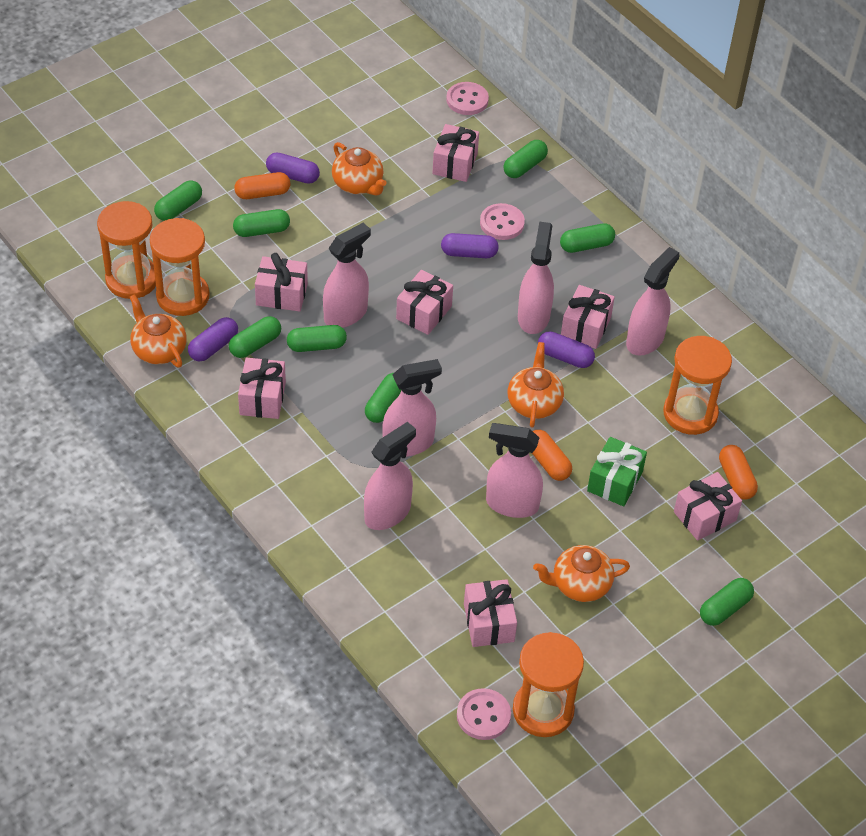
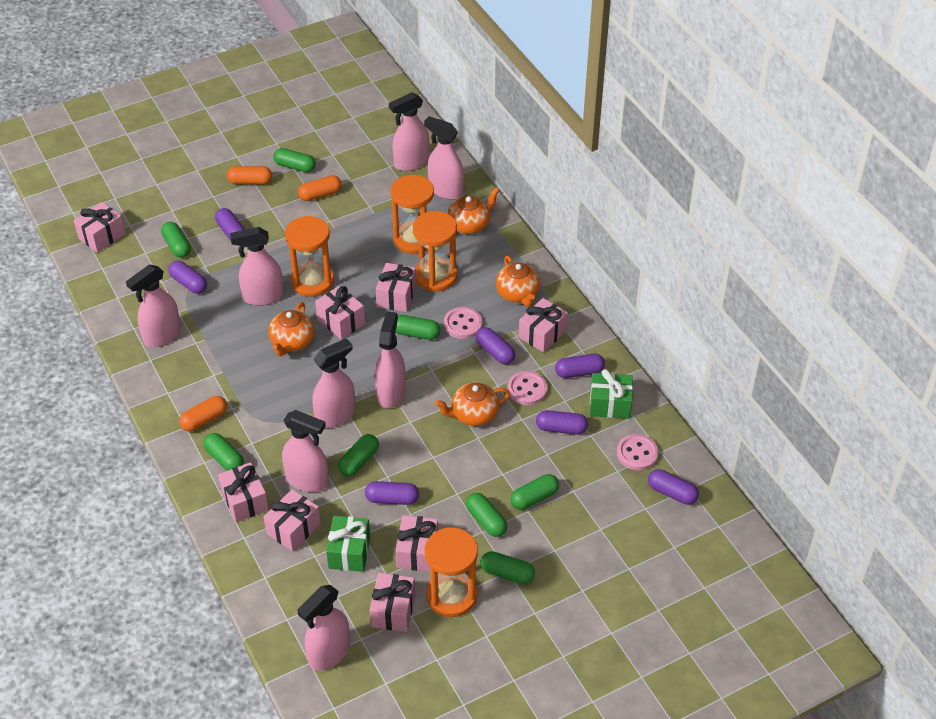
green gift: 1 -> 2
pink gift: 7 -> 8
pink spray bottle: 6 -> 8
purple capsule: 4 -> 7

